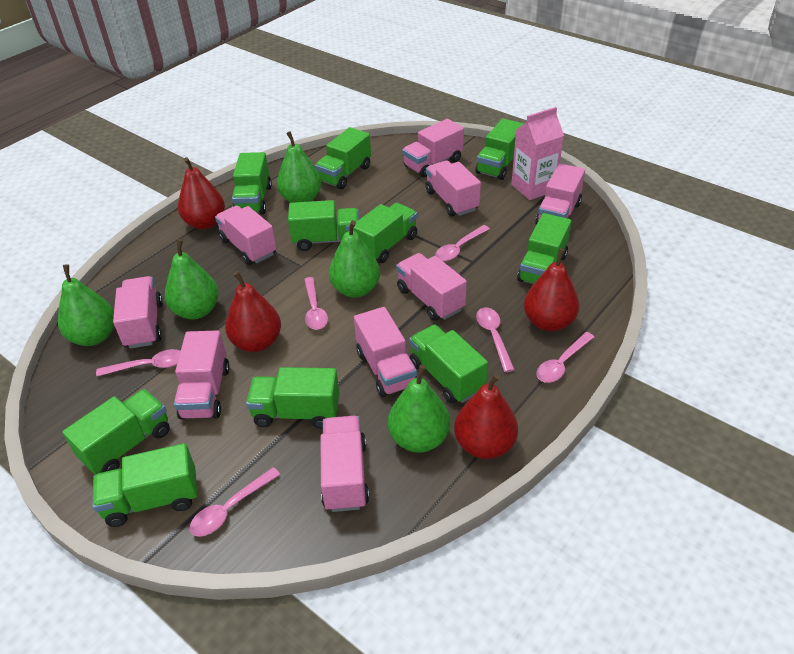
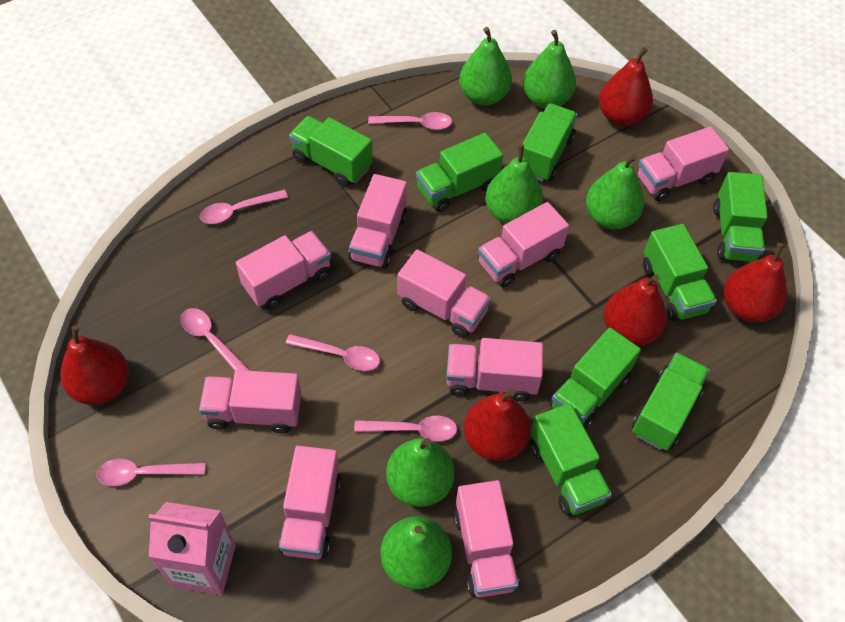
green pear: 5 -> 6
green truck: 10 -> 8
red pear: 4 -> 5

